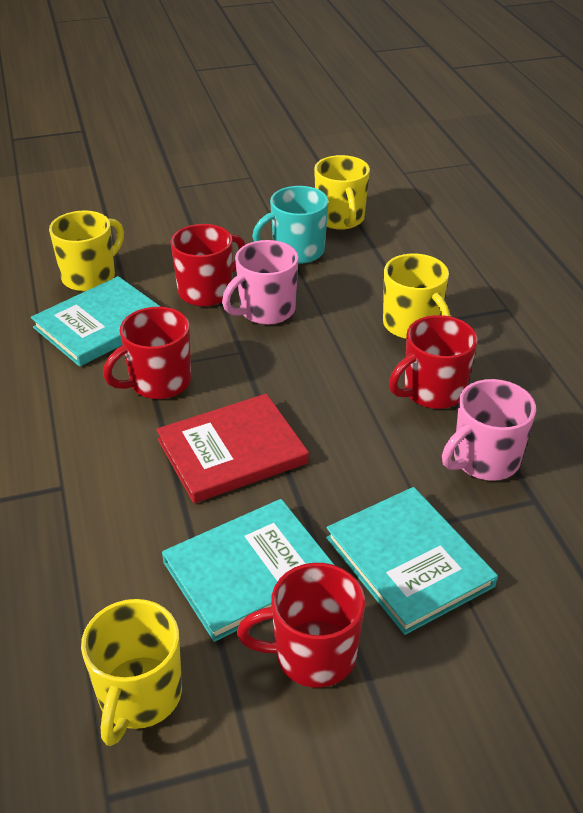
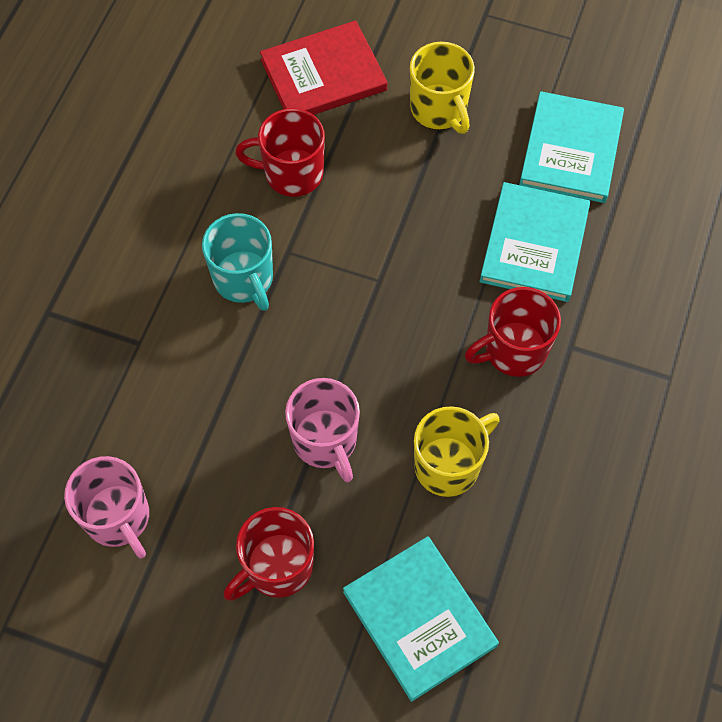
red mug: 4 -> 3
yellow mug: 4 -> 2

